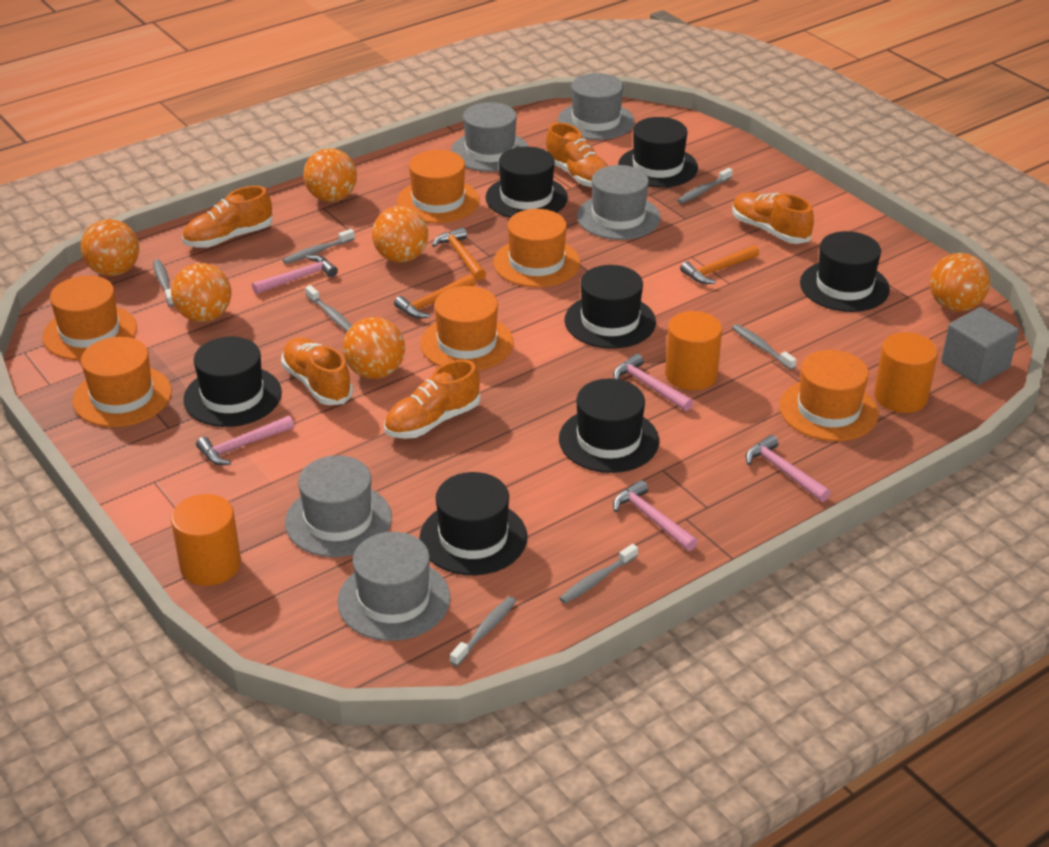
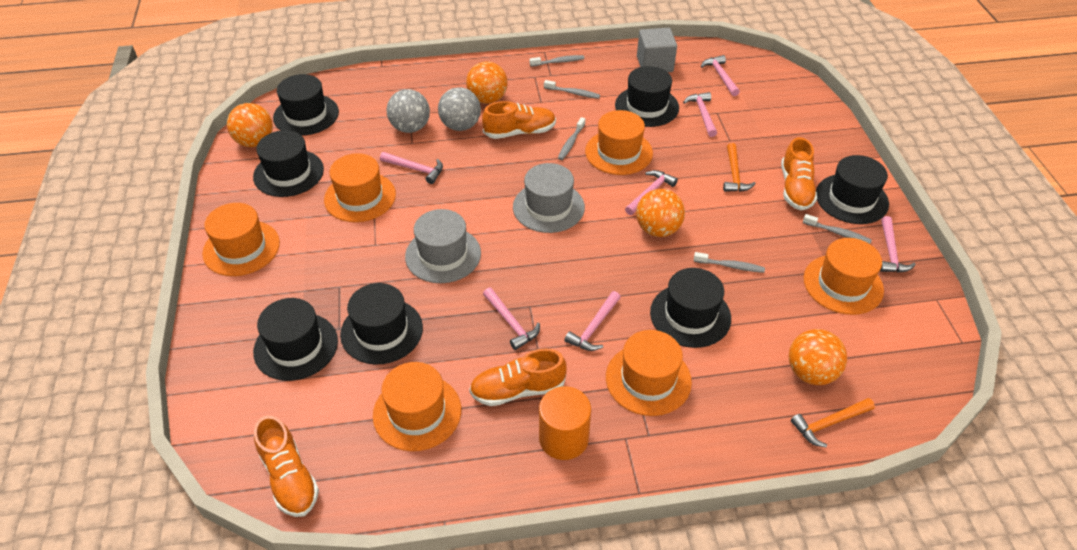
grey ball: 0 -> 2
grey hat: 5 -> 2
grey toothbrush: 7 -> 5
orange ball: 6 -> 4
orange cylinder: 3 -> 1
orange hammer: 3 -> 2
orange shoe: 5 -> 4
pink hammer: 5 -> 7

